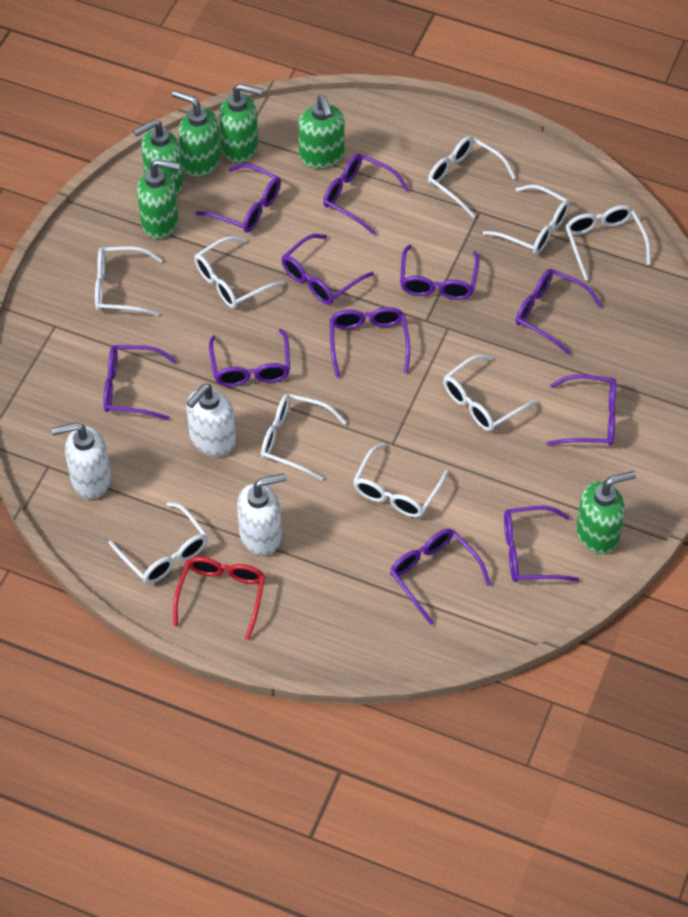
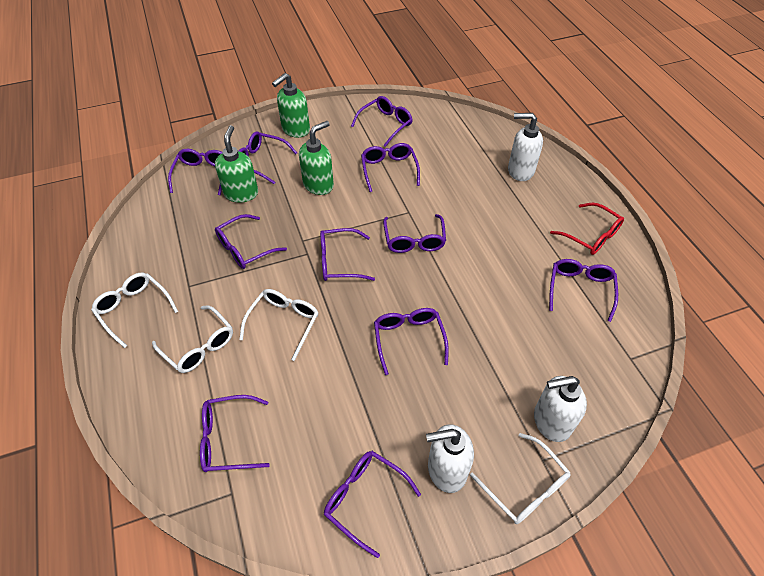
green soap dispenser: 6 -> 3
white glasses: 9 -> 4

